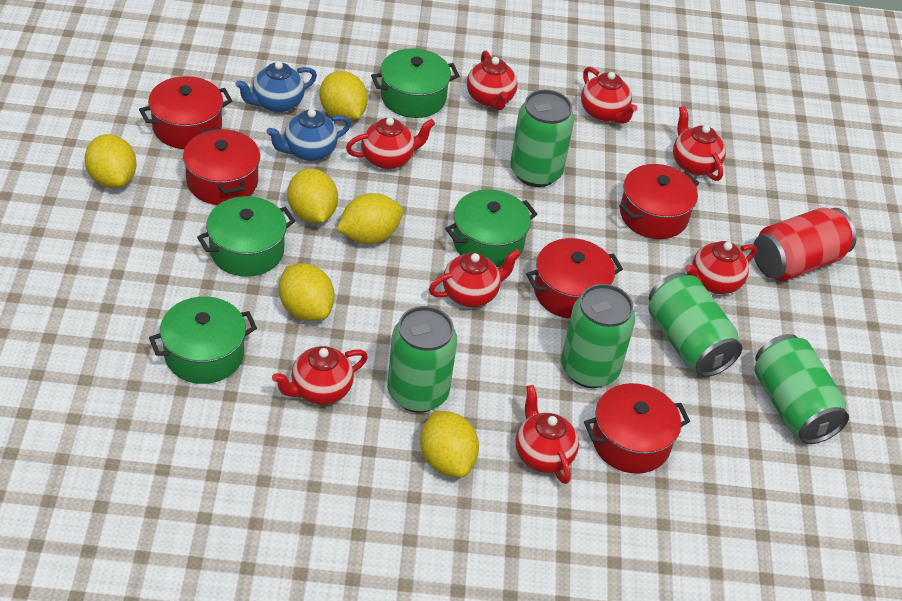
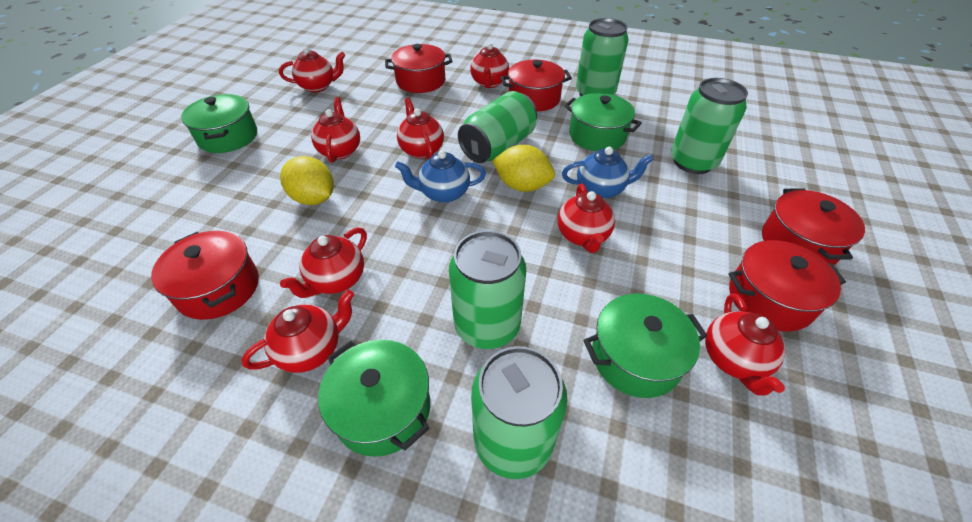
red can: 1 -> 0
yellow lemon: 6 -> 2

